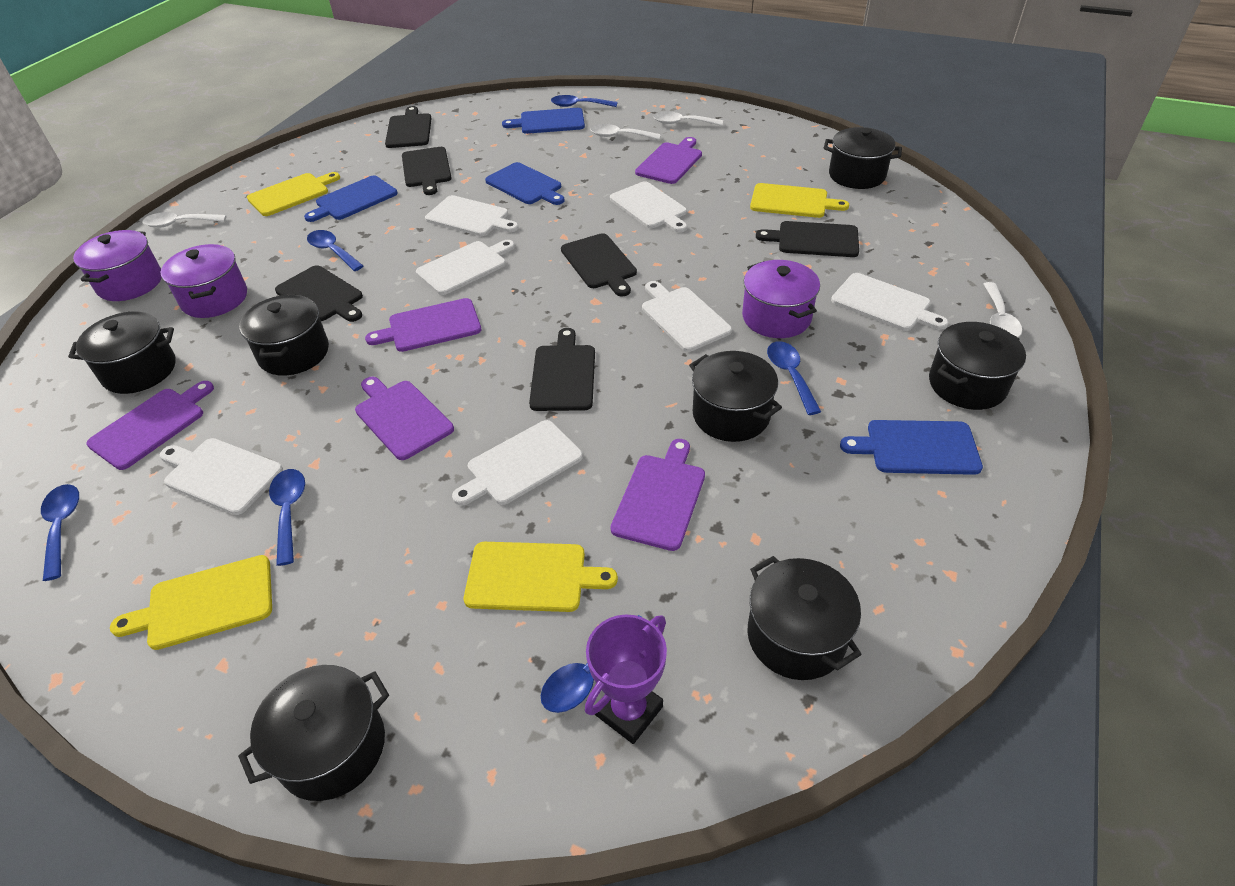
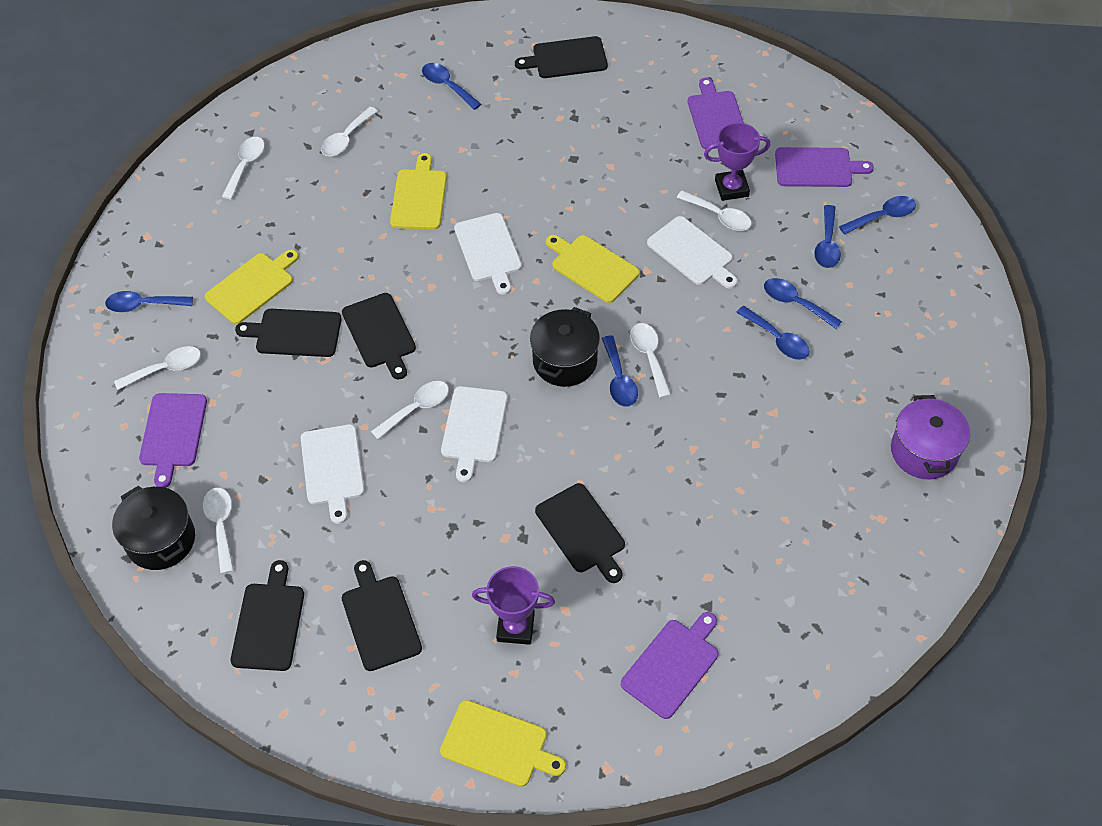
black pot: 7 -> 2
blue cutting board: 4 -> 0
blue spoon: 6 -> 7
purple cutting board: 5 -> 4
purple pot: 3 -> 1
purple trophy: 1 -> 2
white cutting board: 7 -> 4
white spoon: 4 -> 7

